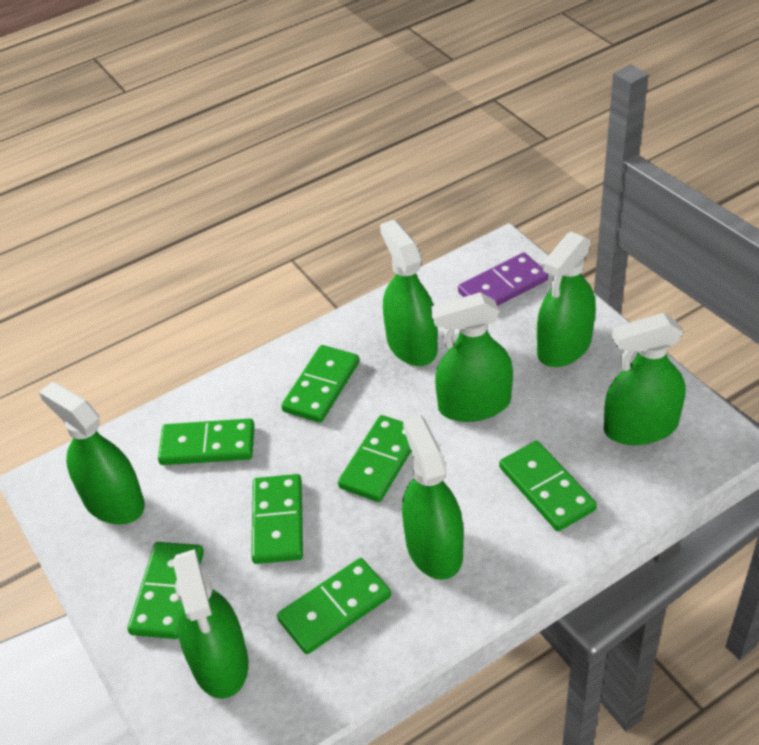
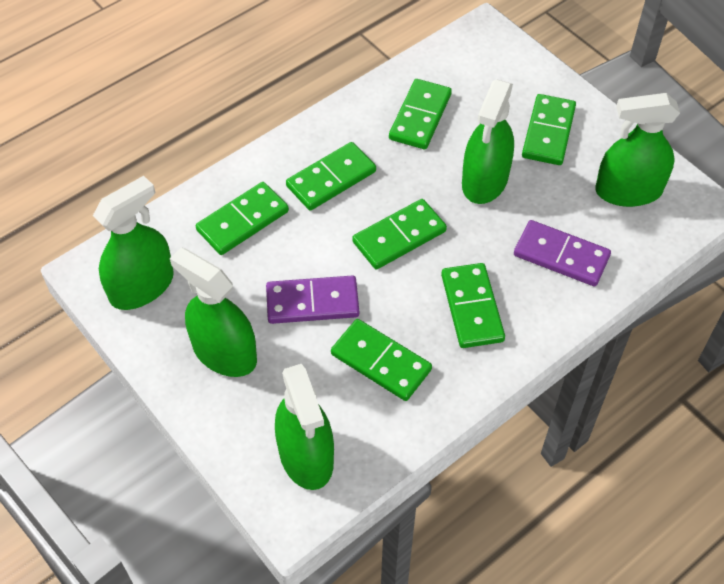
green spray bottle: 7 -> 5
purple domino: 1 -> 2

